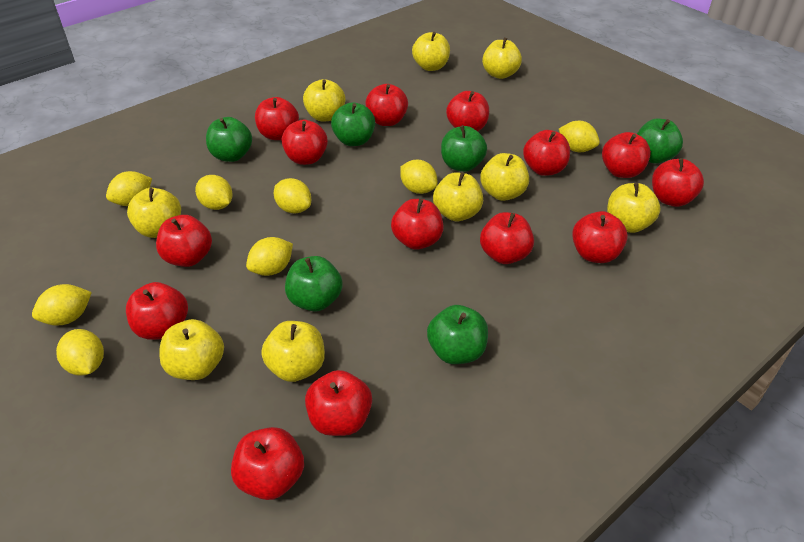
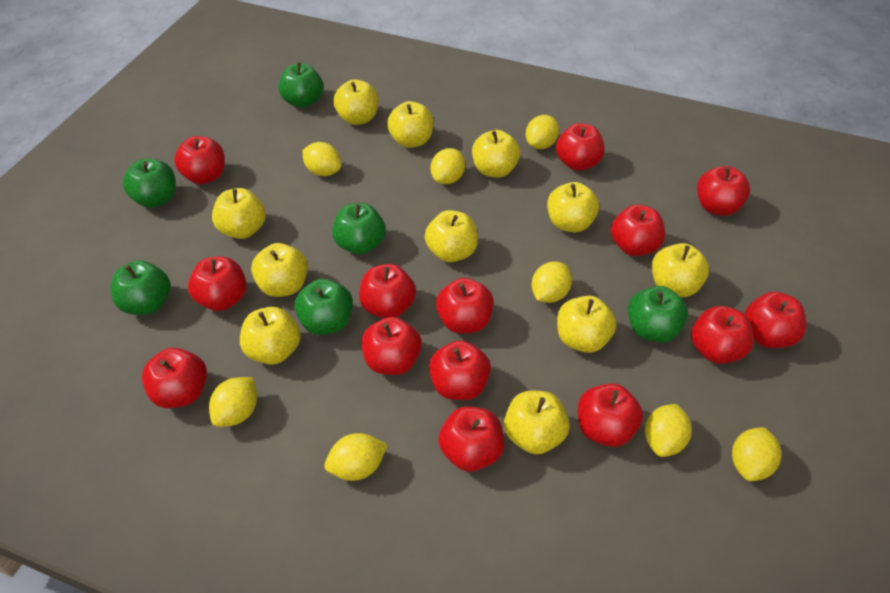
yellow apple: 9 -> 11

